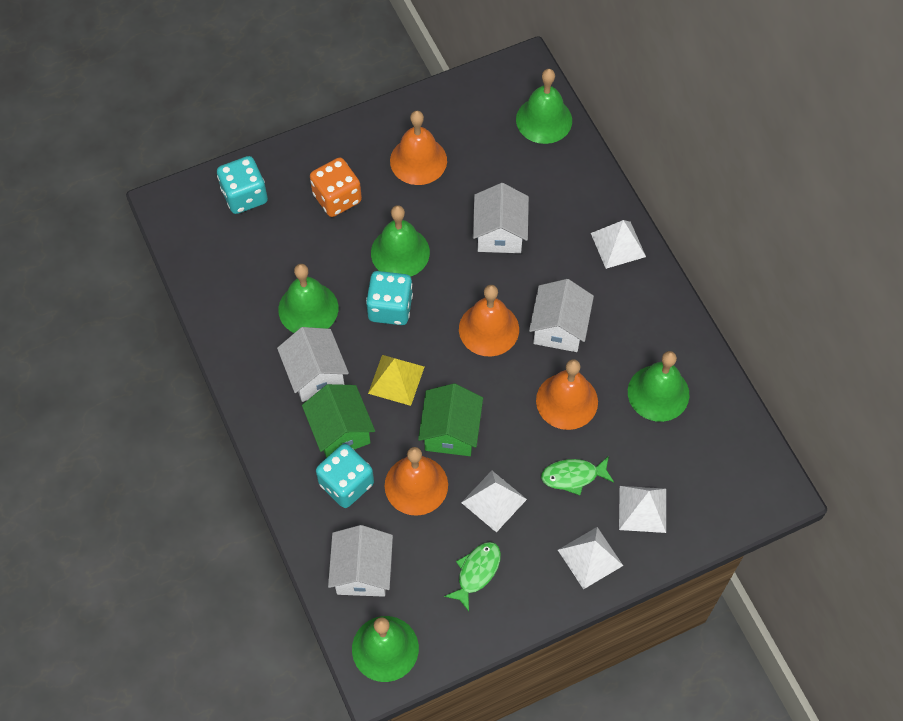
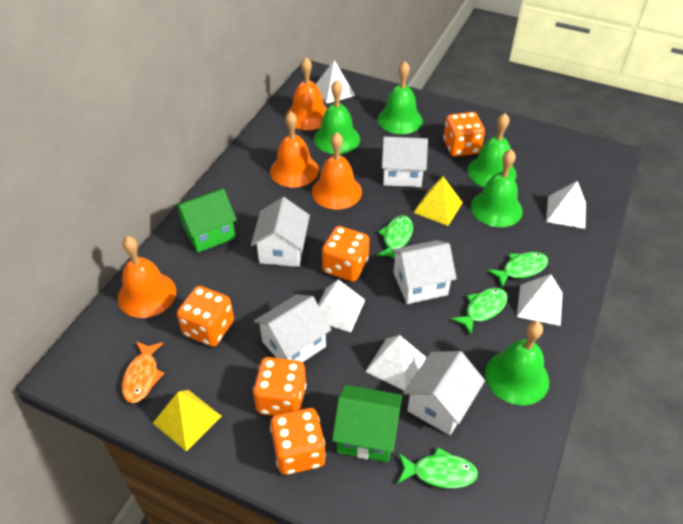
green fish: 2 -> 4
orange dice: 1 -> 5
orange fish: 0 -> 1
turquoise dice: 3 -> 0
white house: 4 -> 5
white pyramid: 4 -> 5
yellow pyramid: 1 -> 2

